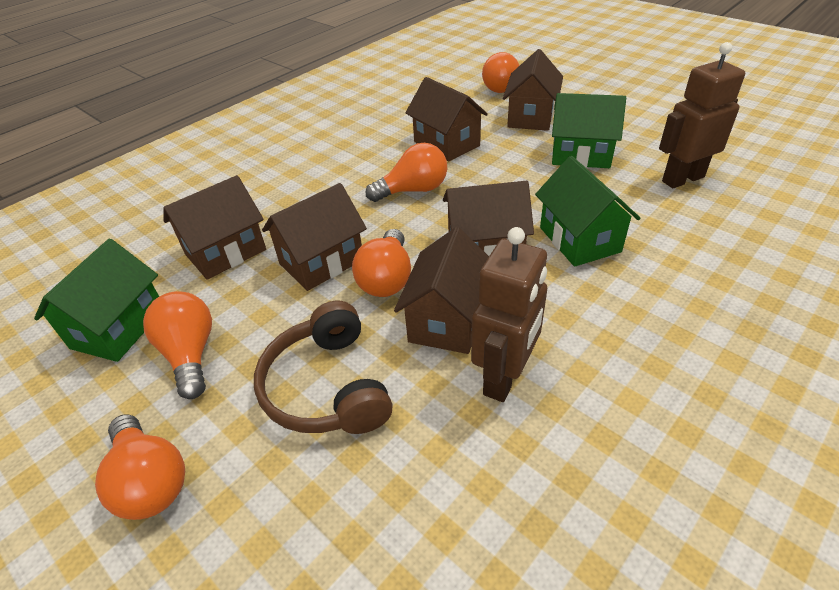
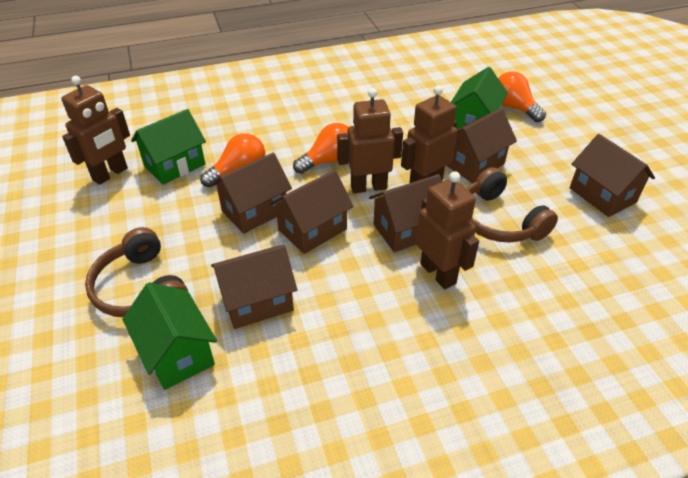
brown headphones: 1 -> 2
brown robot: 2 -> 4
orange light bulb: 5 -> 3

